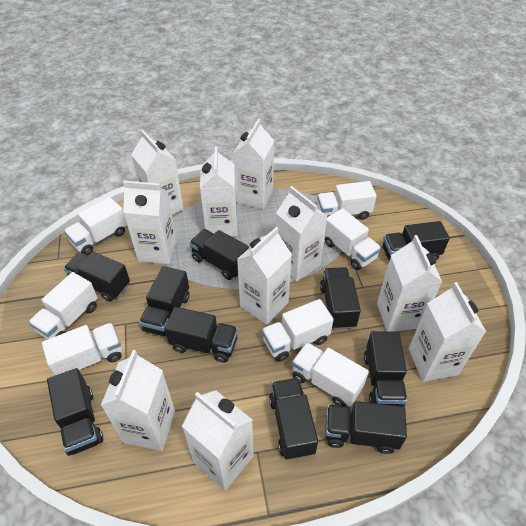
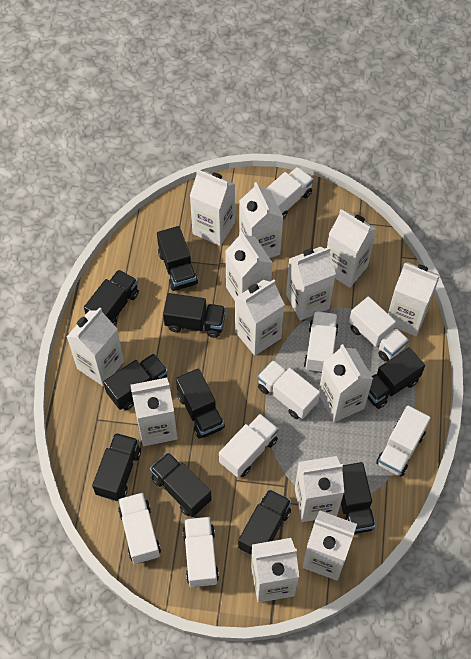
white carton: 10 -> 13
white truck: 7 -> 8

